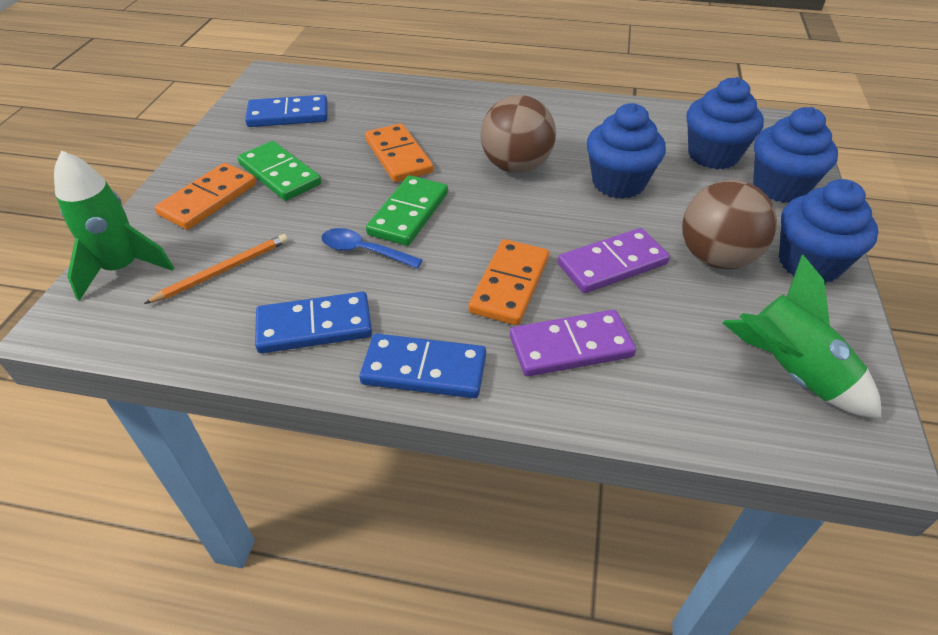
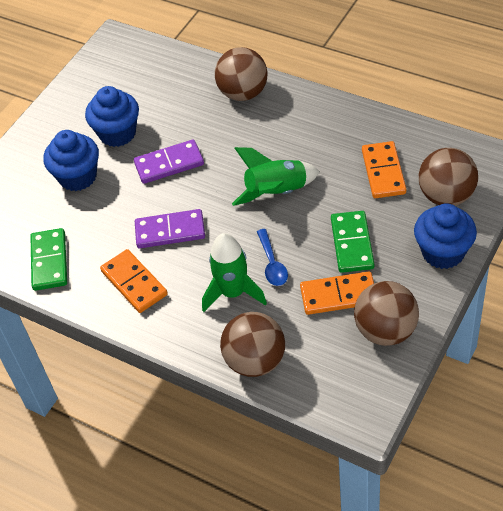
blue cupcake: 4 -> 3
blue domino: 3 -> 0
brown ball: 2 -> 4
orange pencil: 1 -> 0

